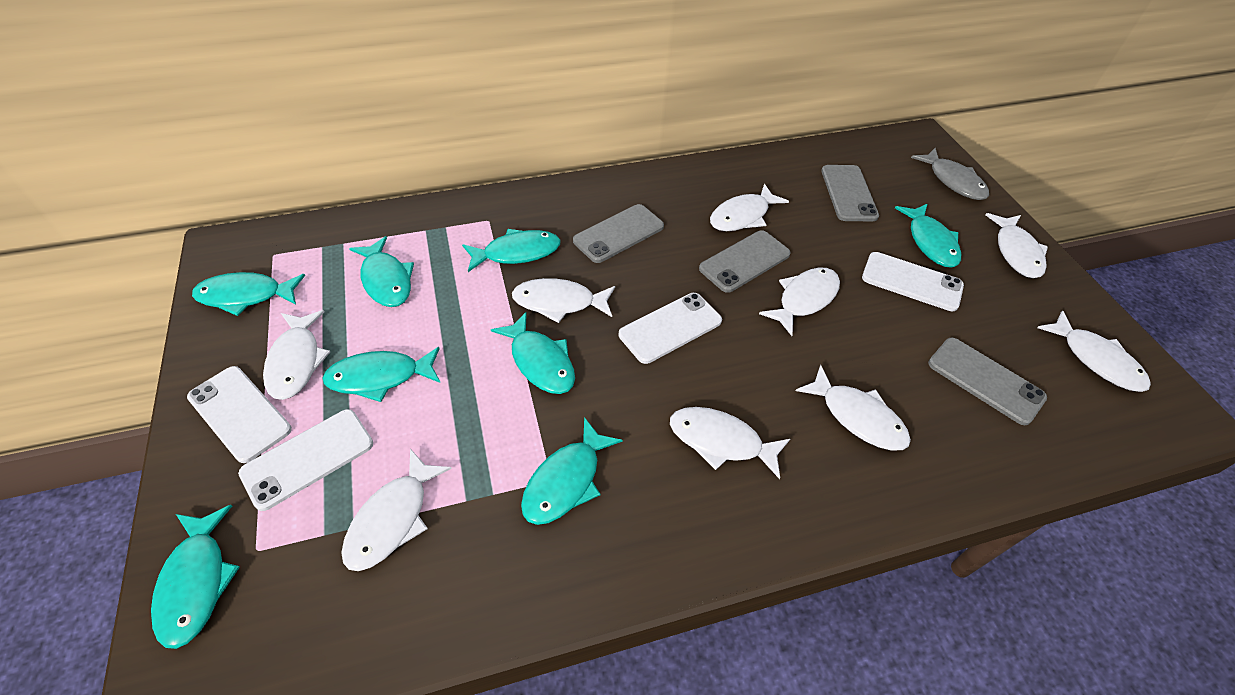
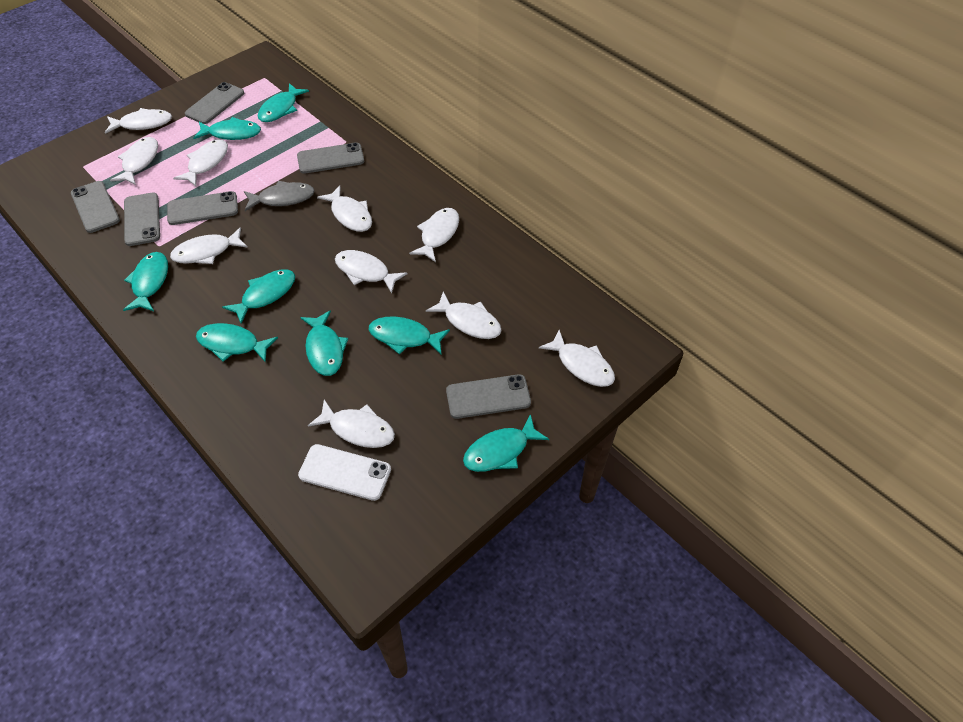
grey phone: 4 -> 6
white fish: 9 -> 10
white phone: 4 -> 1

